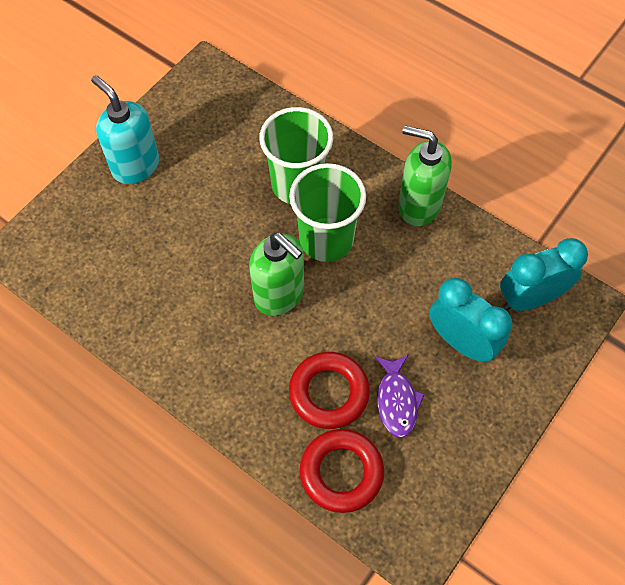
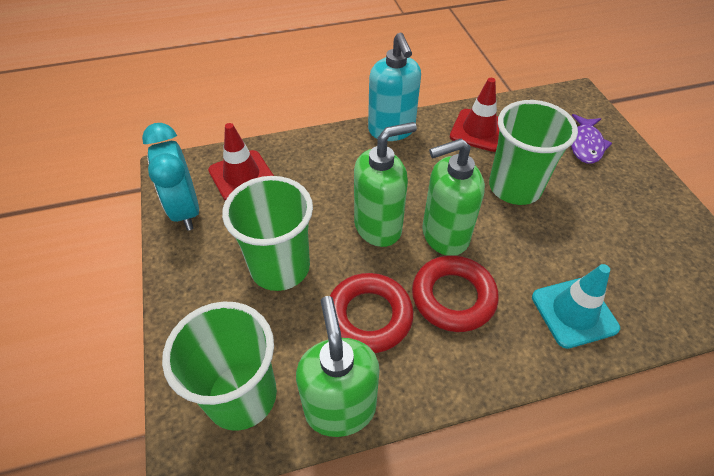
green cup: 2 -> 3
green soap dispenser: 2 -> 3
red traffic cone: 0 -> 2
turquoise clock: 2 -> 1
turquoise traffic cone: 0 -> 1

